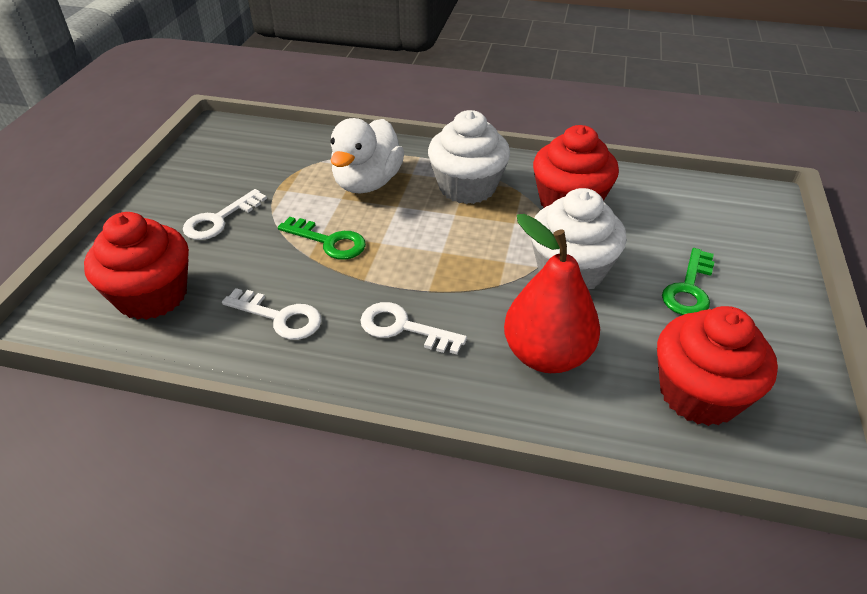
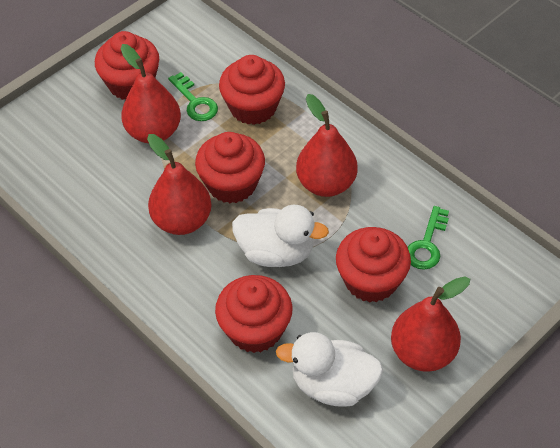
red cupcake: 3 -> 5
red pear: 1 -> 4
white cupcake: 2 -> 0
white duck: 1 -> 2
white key: 3 -> 0

